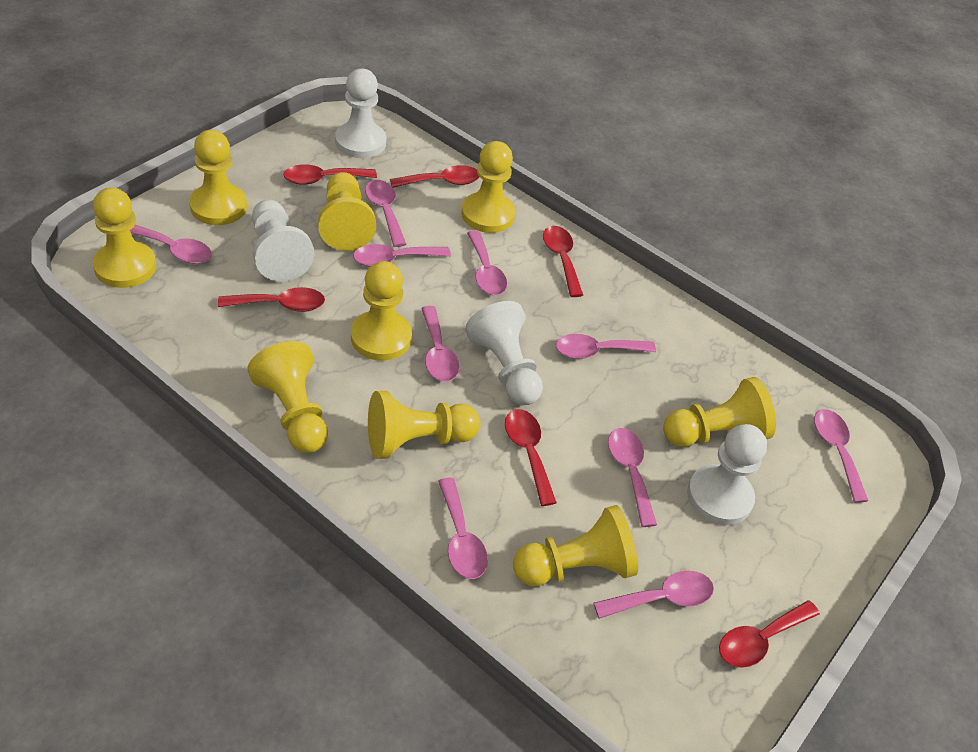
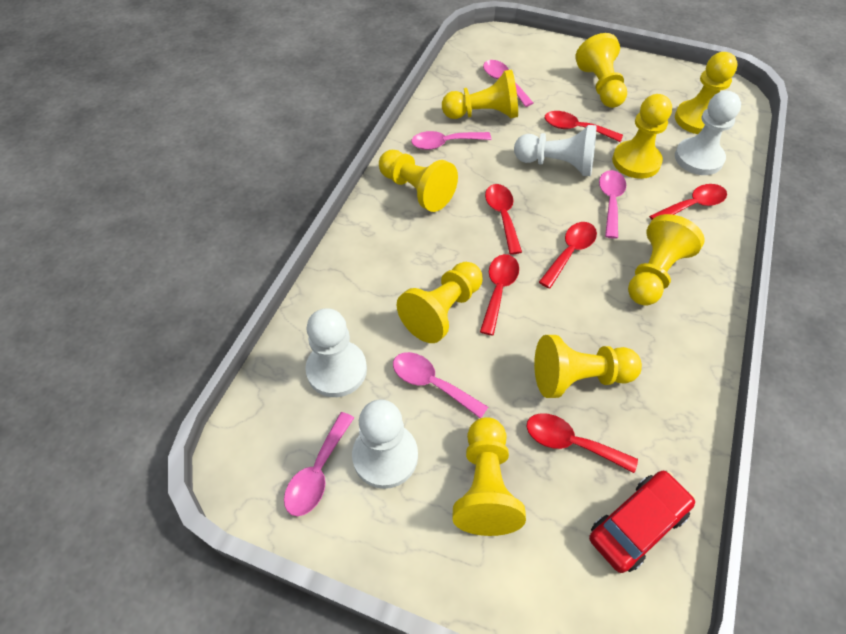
pink spoon: 10 -> 5
red car: 0 -> 1

